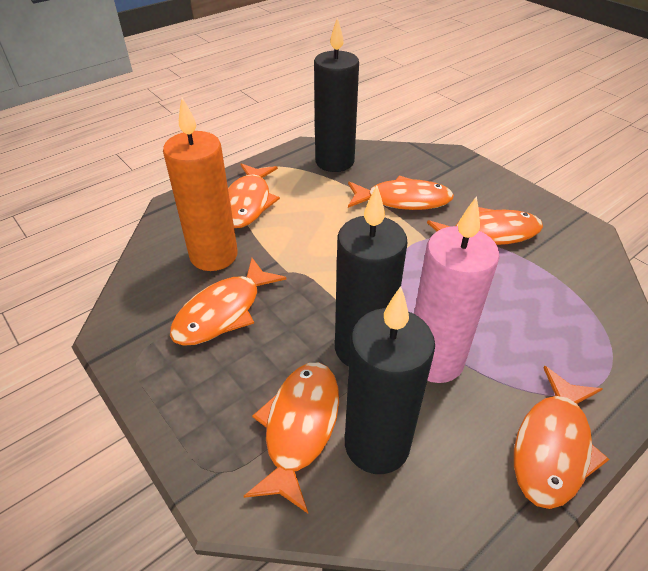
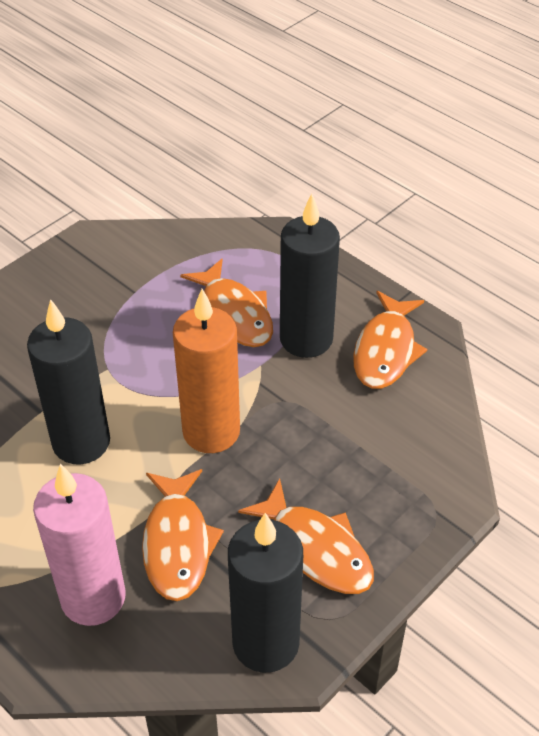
orange fish: 6 -> 4

